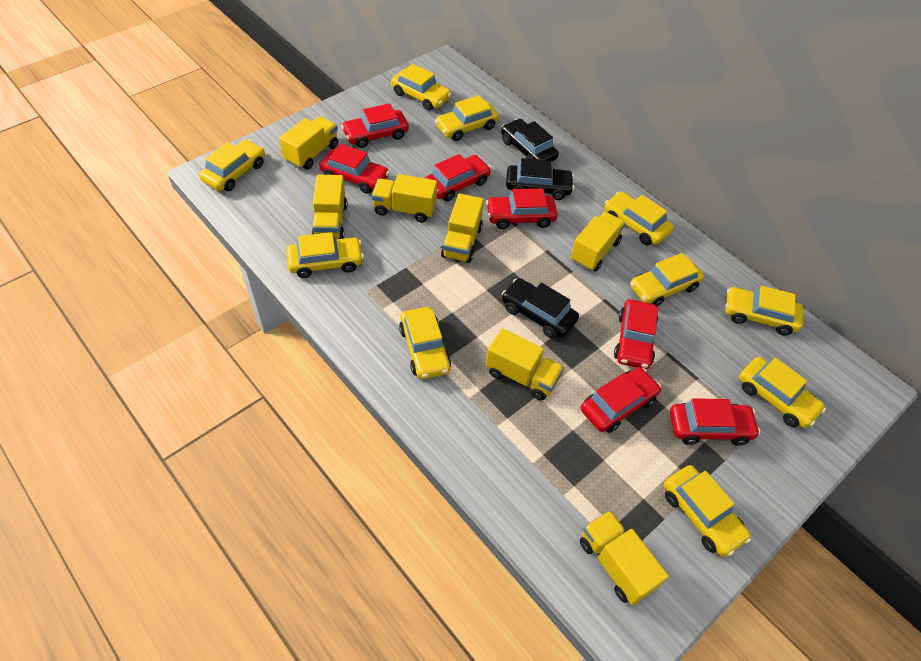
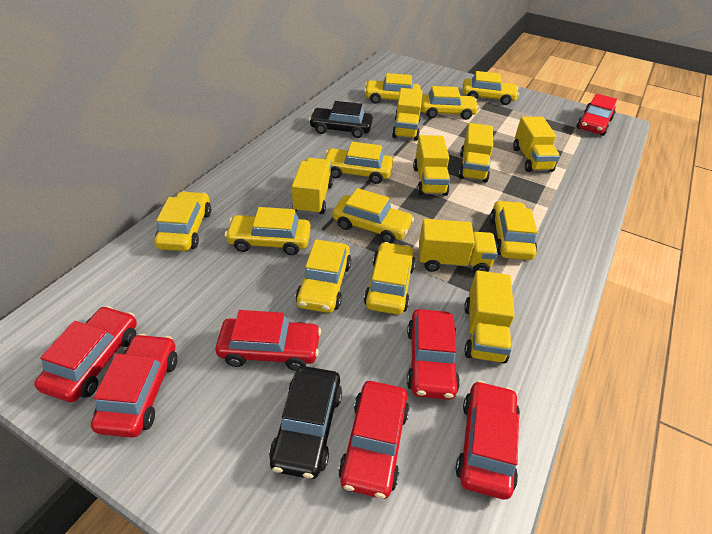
black car: 3 -> 2

